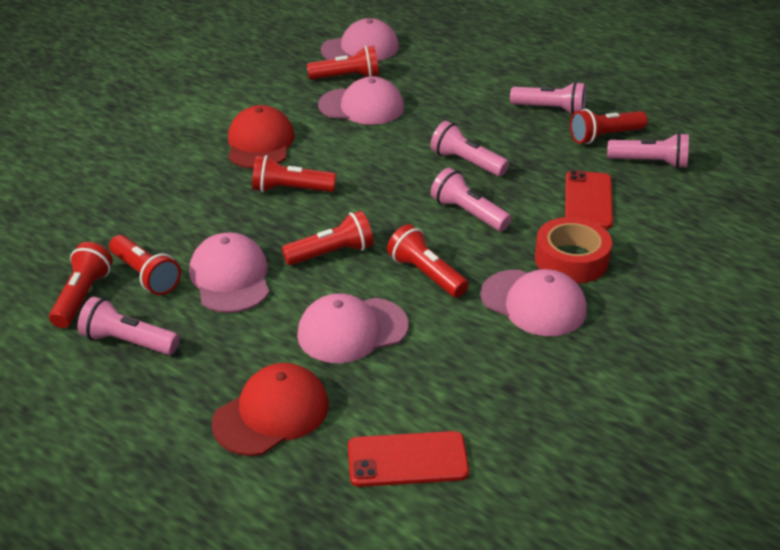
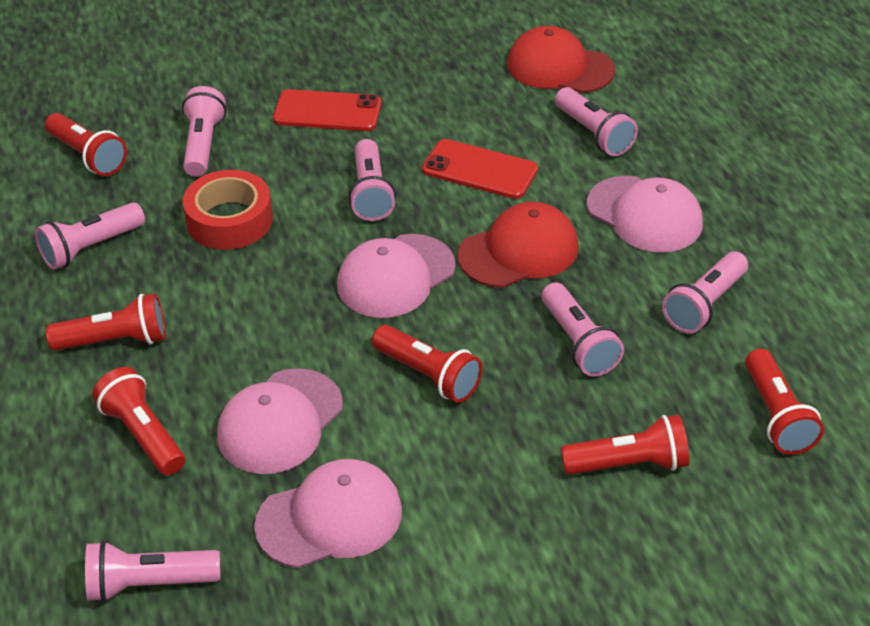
pink cap: 5 -> 4
pink flashlight: 5 -> 7
red flashlight: 7 -> 6

